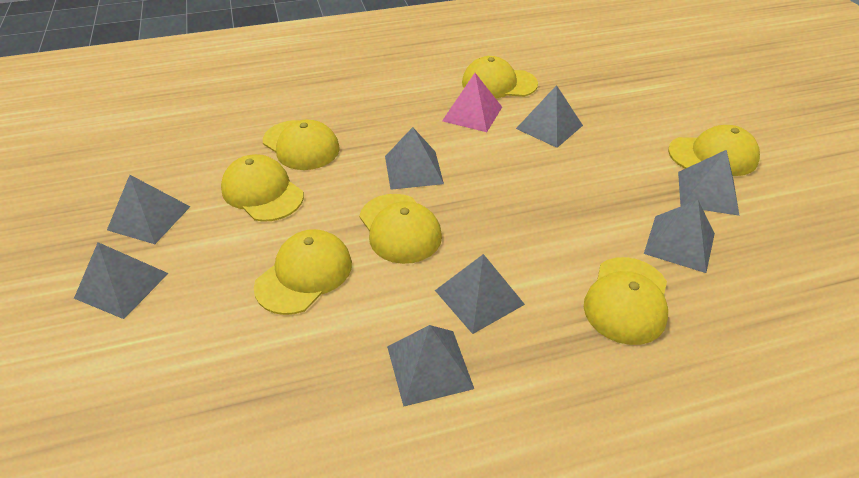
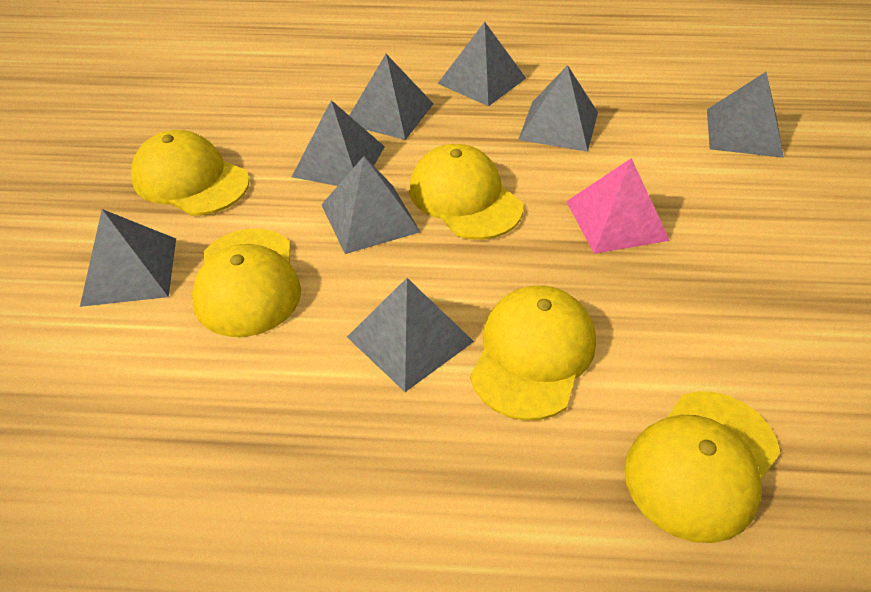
yellow cap: 7 -> 5

